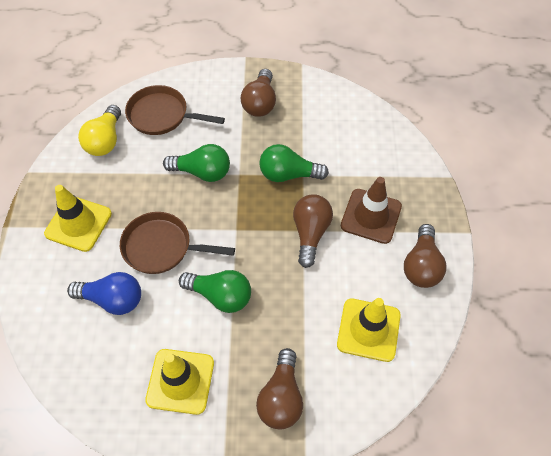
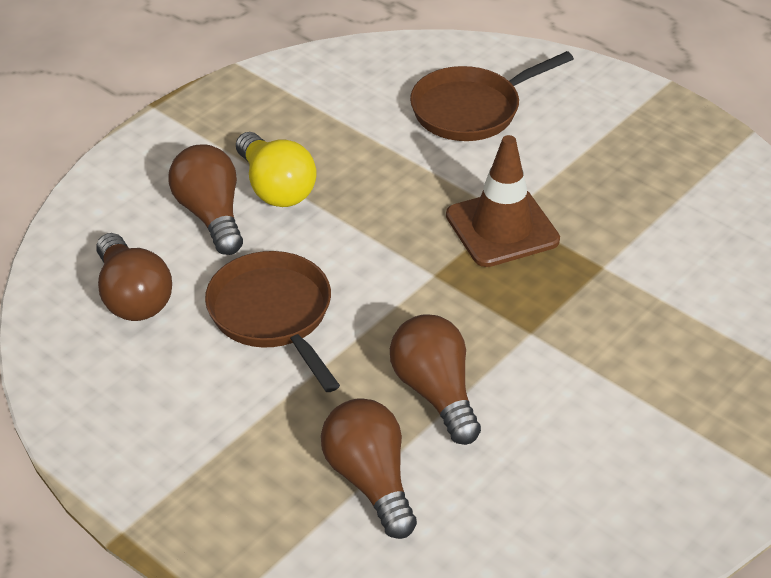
blue light bulb: 1 -> 0
green light bulb: 3 -> 0
yellow traffic cone: 3 -> 0

